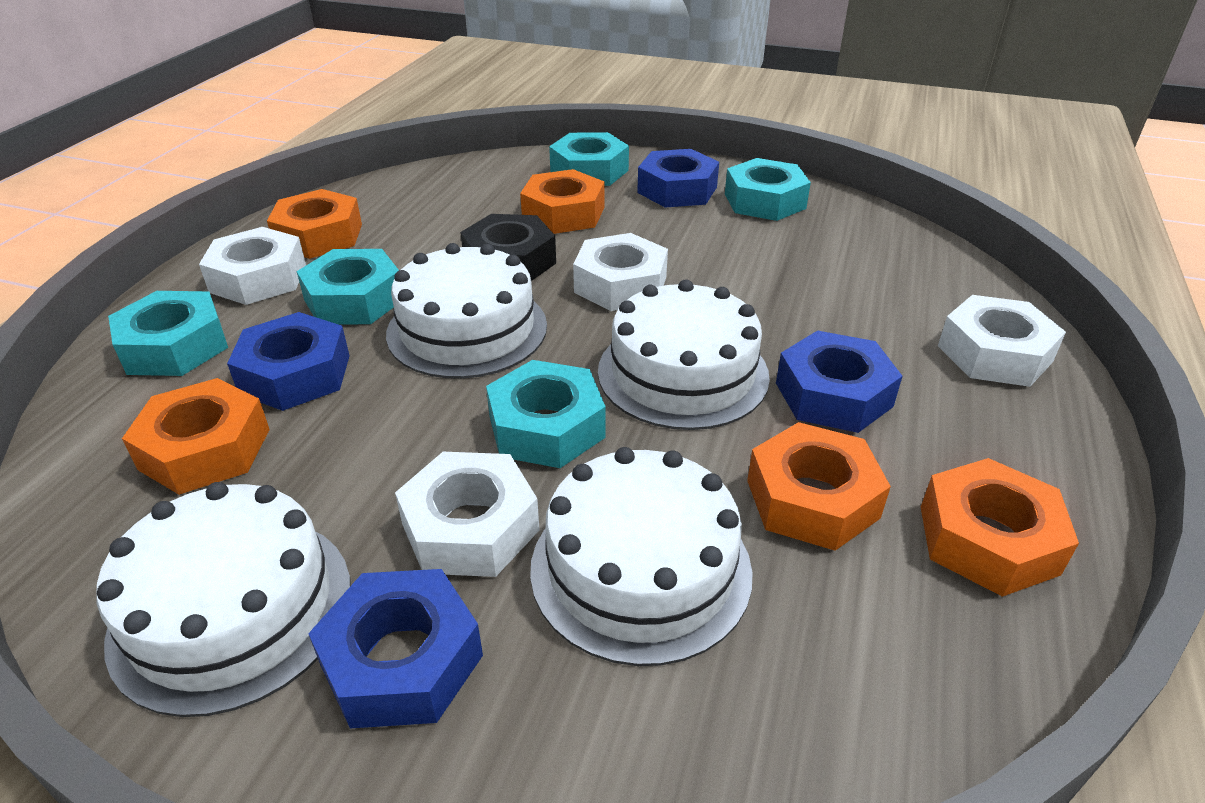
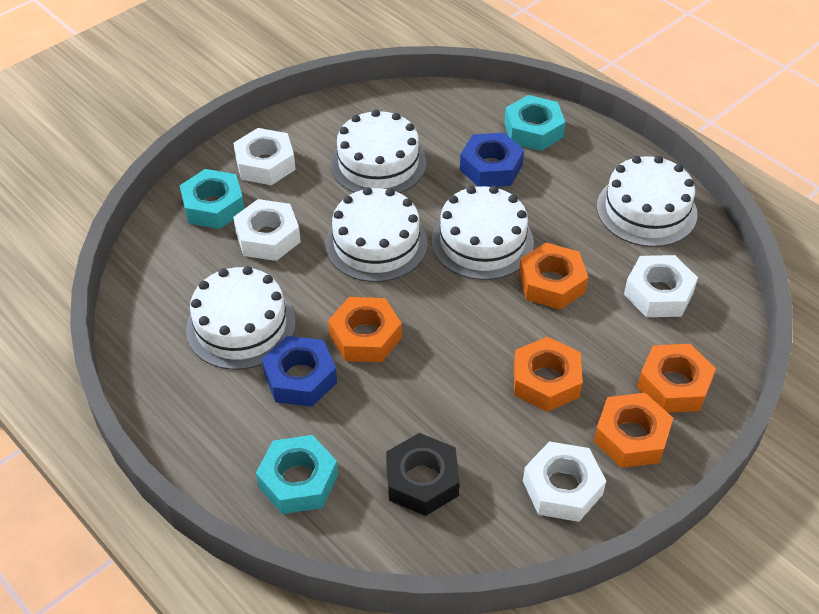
blue nut: 4 -> 2
turquoise nut: 5 -> 3
white cake: 4 -> 5

